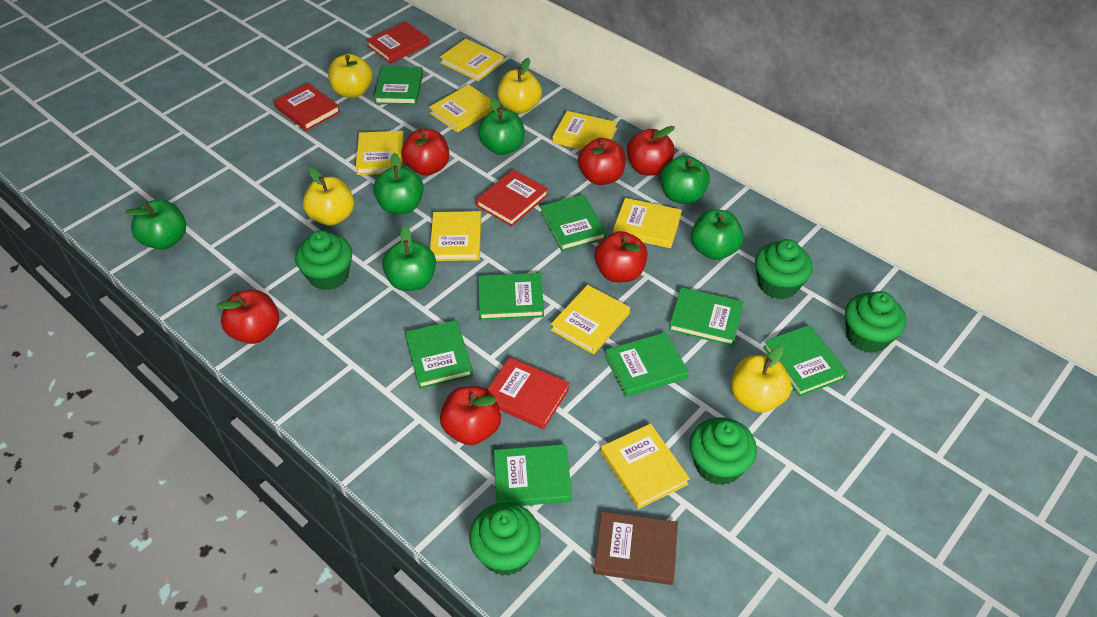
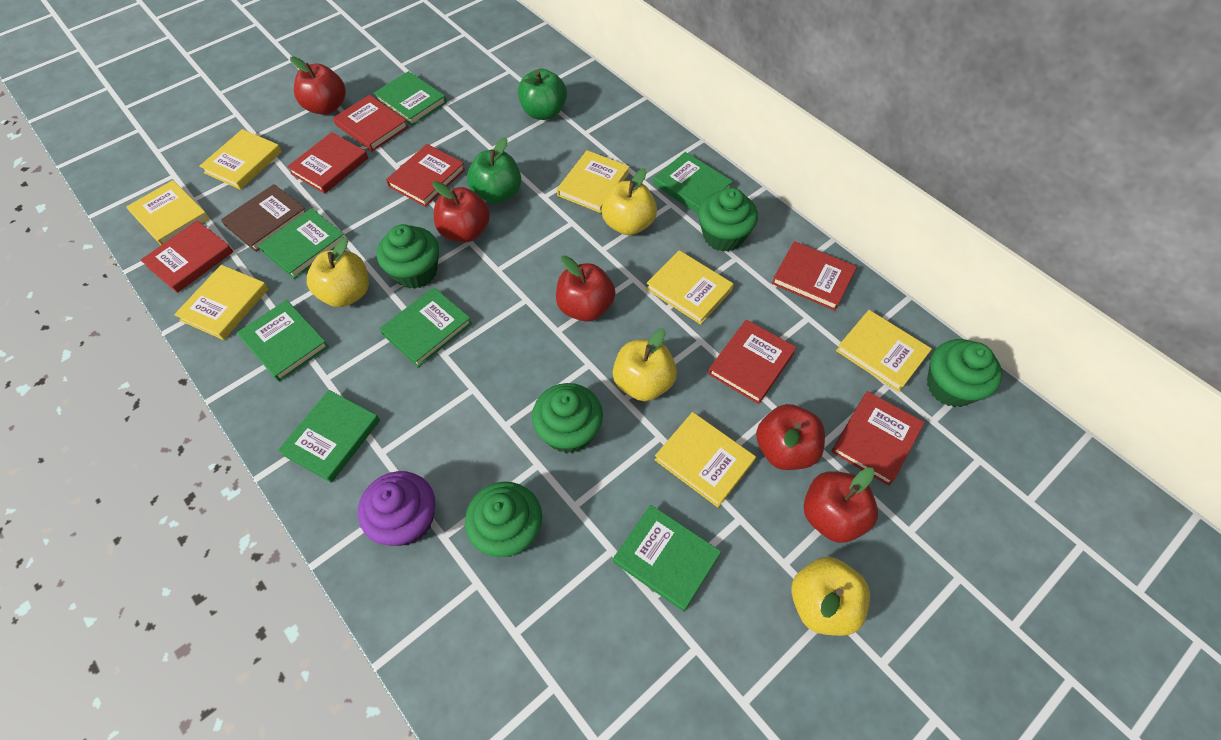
green apple: 6 -> 2
green book: 8 -> 7
purple cupcake: 0 -> 1
red apple: 6 -> 5
red book: 4 -> 7
yellow book: 8 -> 7

